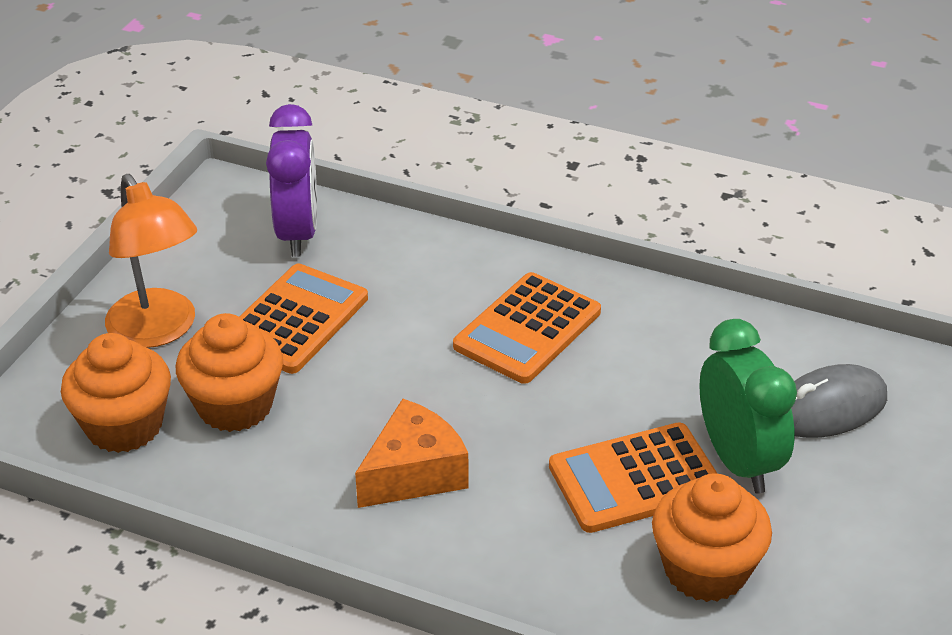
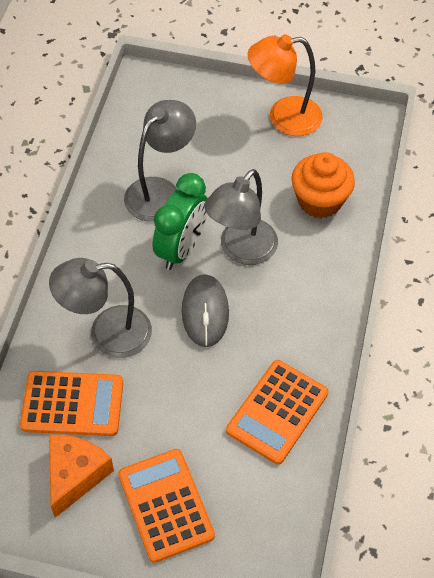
grey lamp: 0 -> 3
orange cupcake: 3 -> 1
purple clock: 1 -> 0

